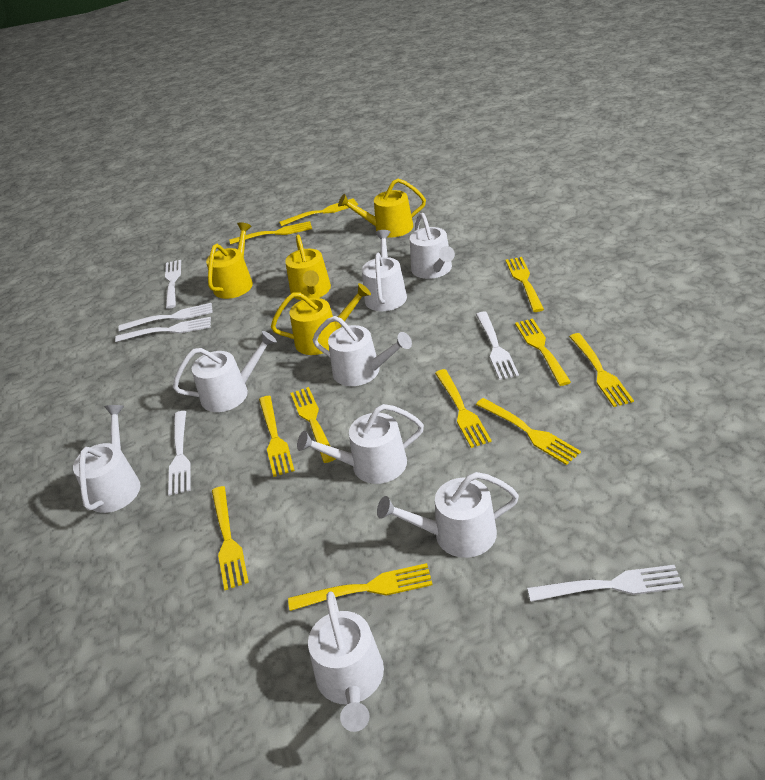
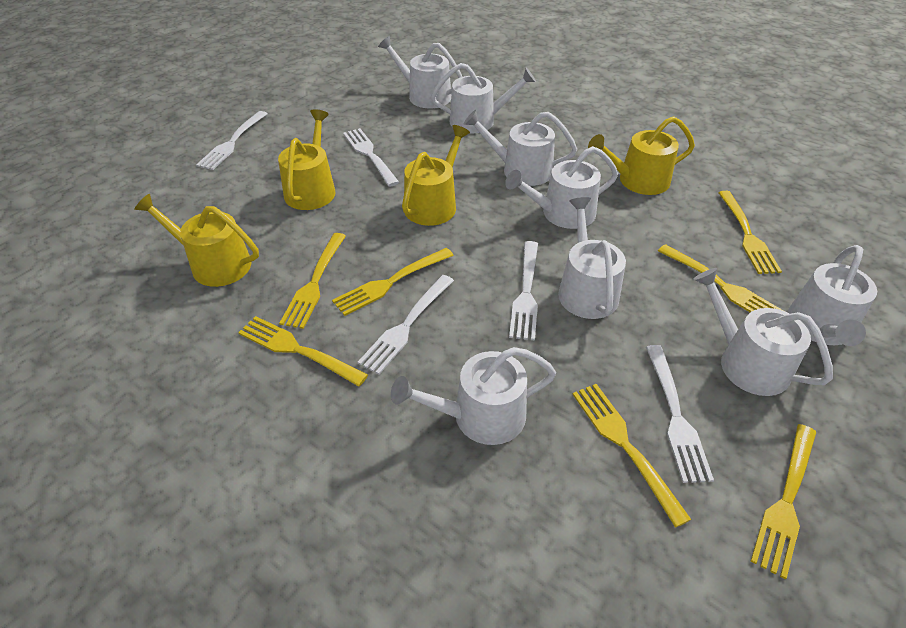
white fork: 6 -> 5
yellow fork: 11 -> 7

